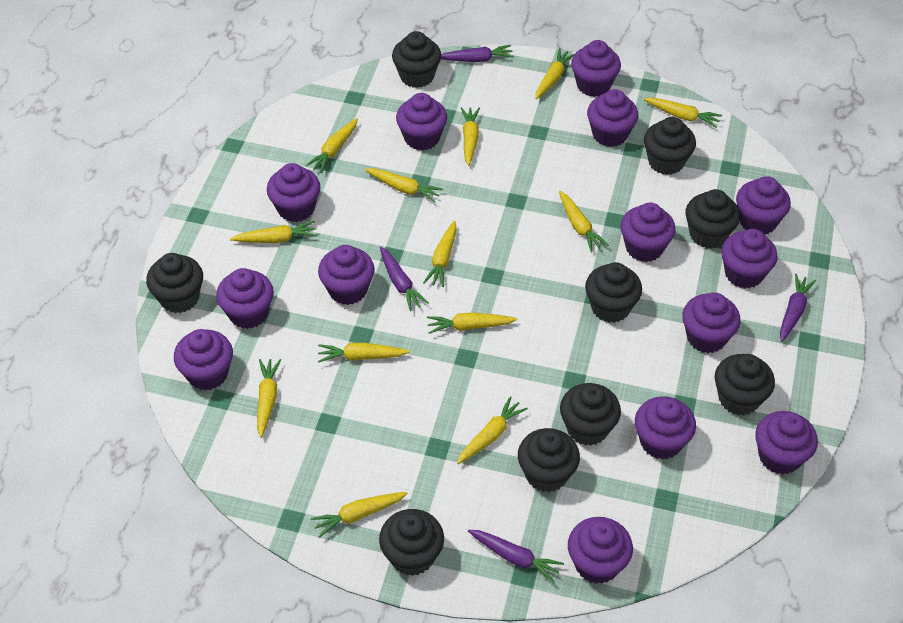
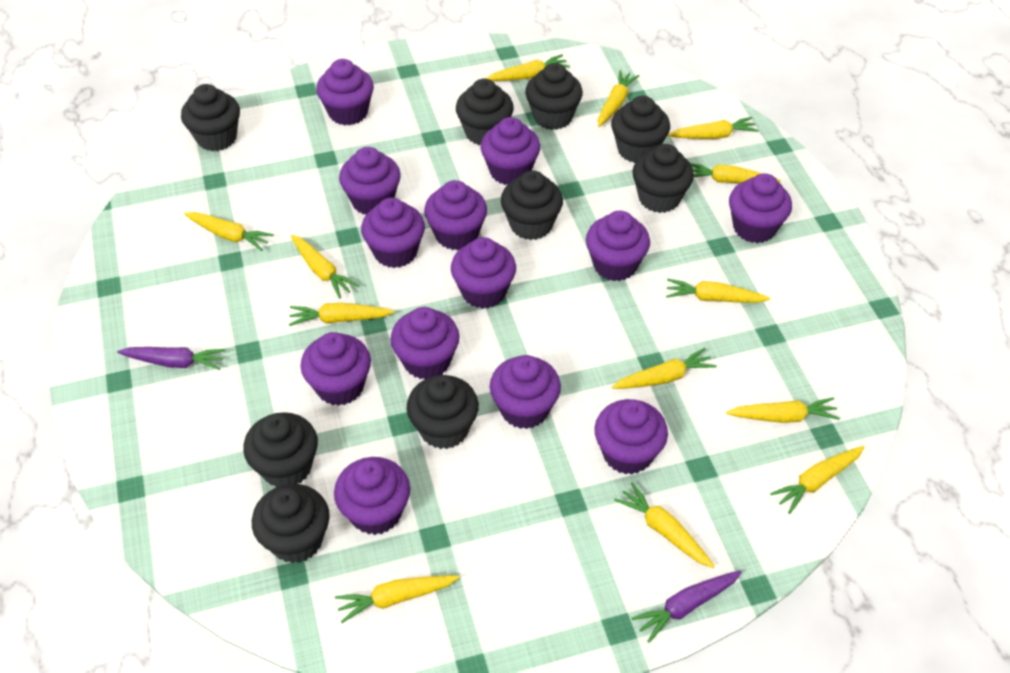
purple carrot: 4 -> 2
purple cupcake: 14 -> 13

